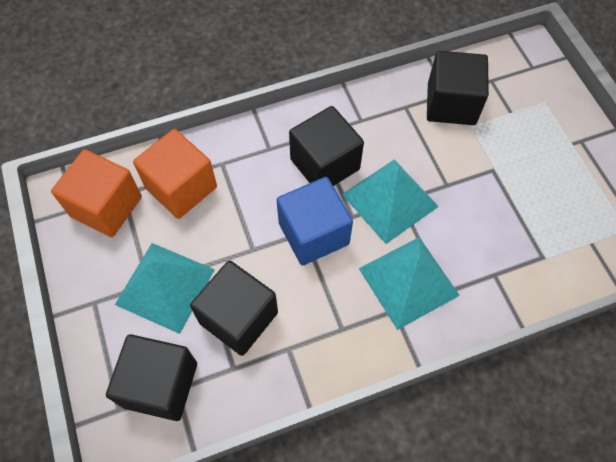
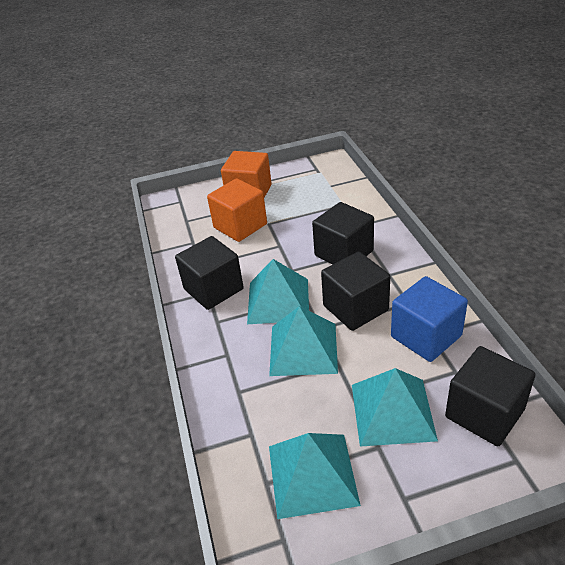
turquoise pyramid: 3 -> 4

